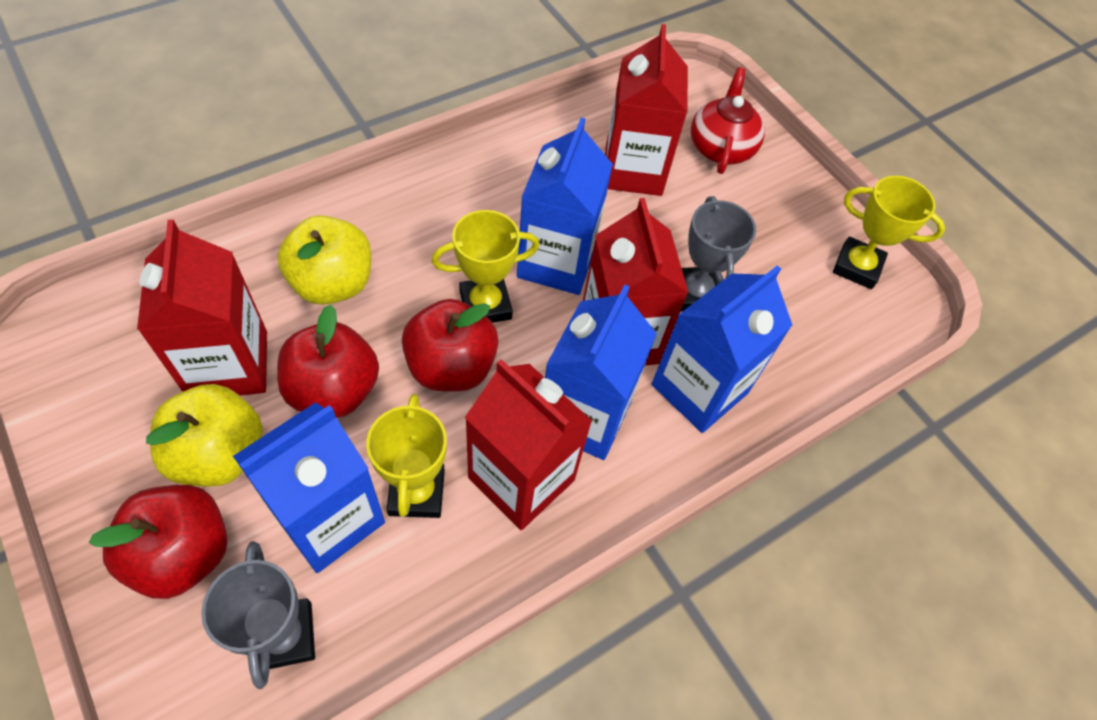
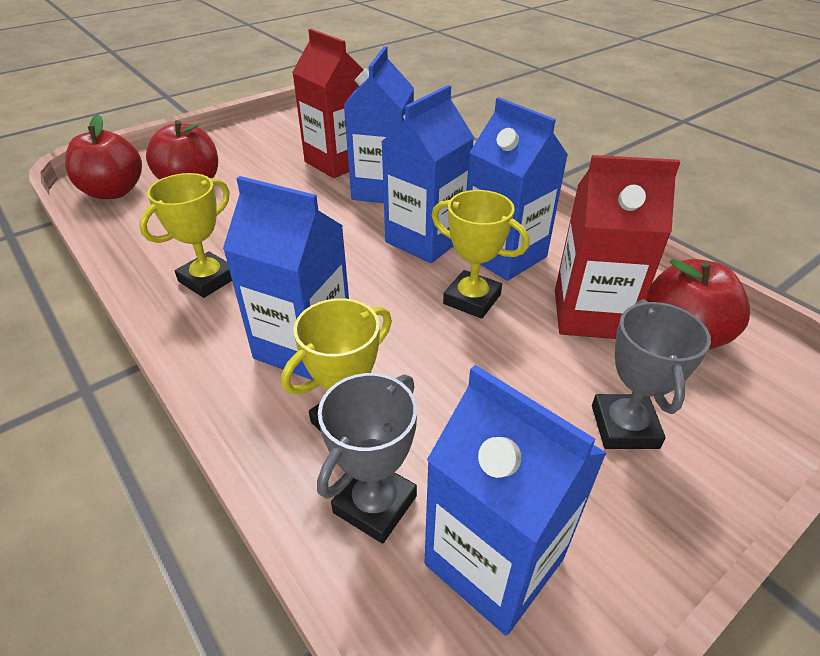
blue carton: 4 -> 5
red carton: 4 -> 2
red teapot: 1 -> 0
yellow apple: 2 -> 0

